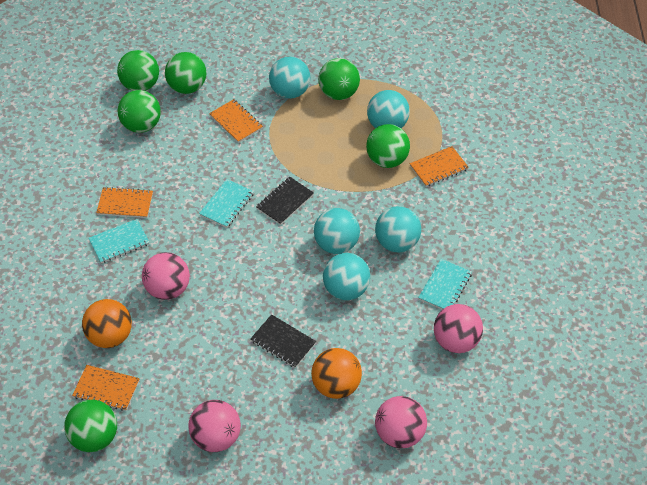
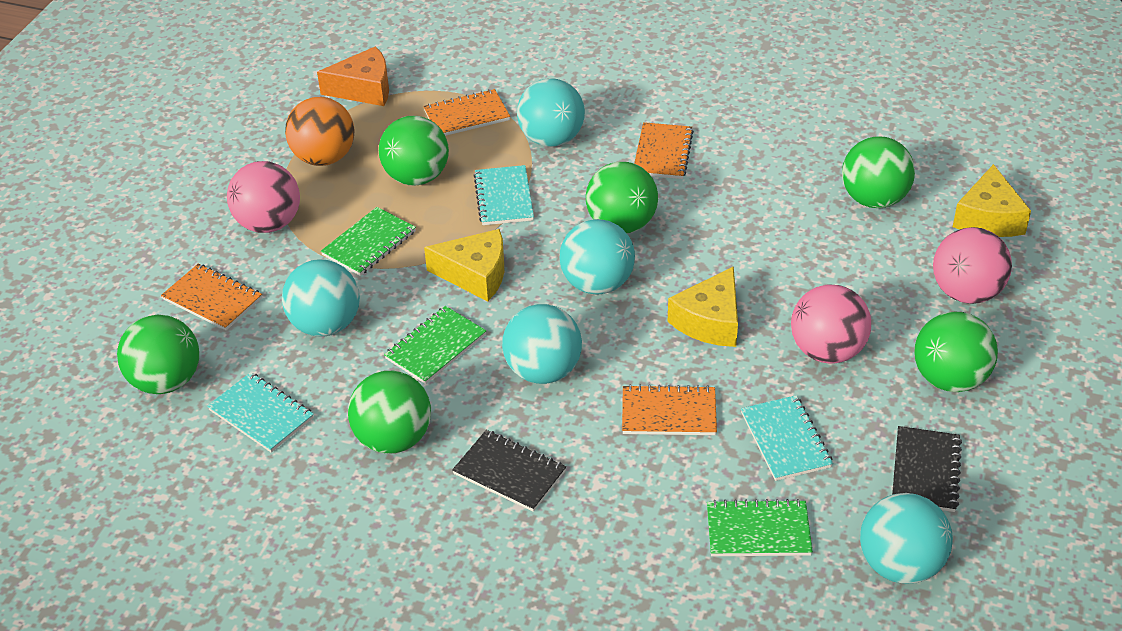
green notebook: 0 -> 3
orange ball: 2 -> 1
orange cheese: 0 -> 1
pink ball: 4 -> 3
yellow cheese: 0 -> 3

